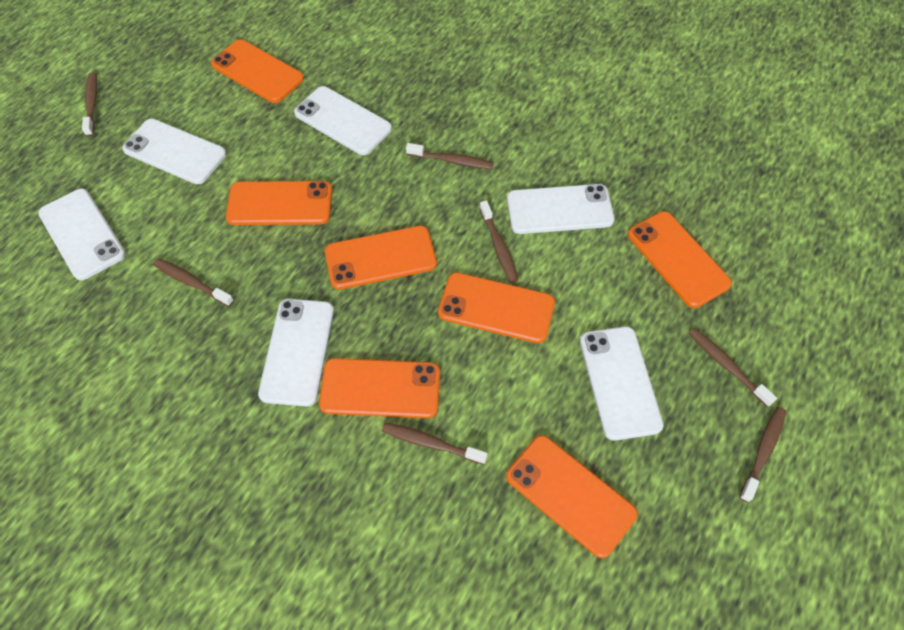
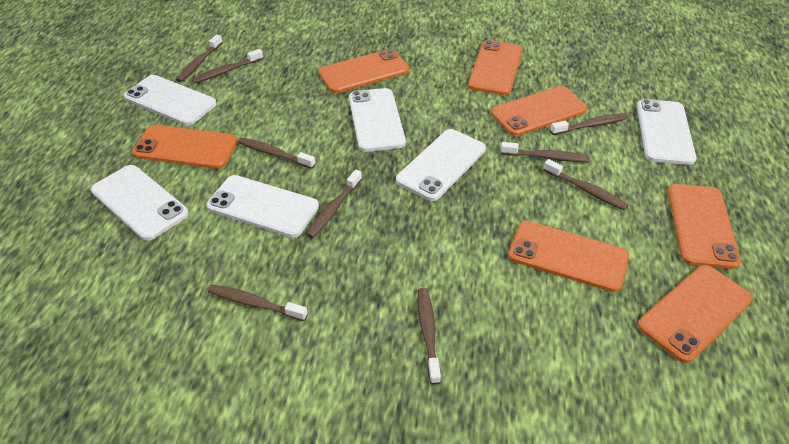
brown toothbrush: 7 -> 9

